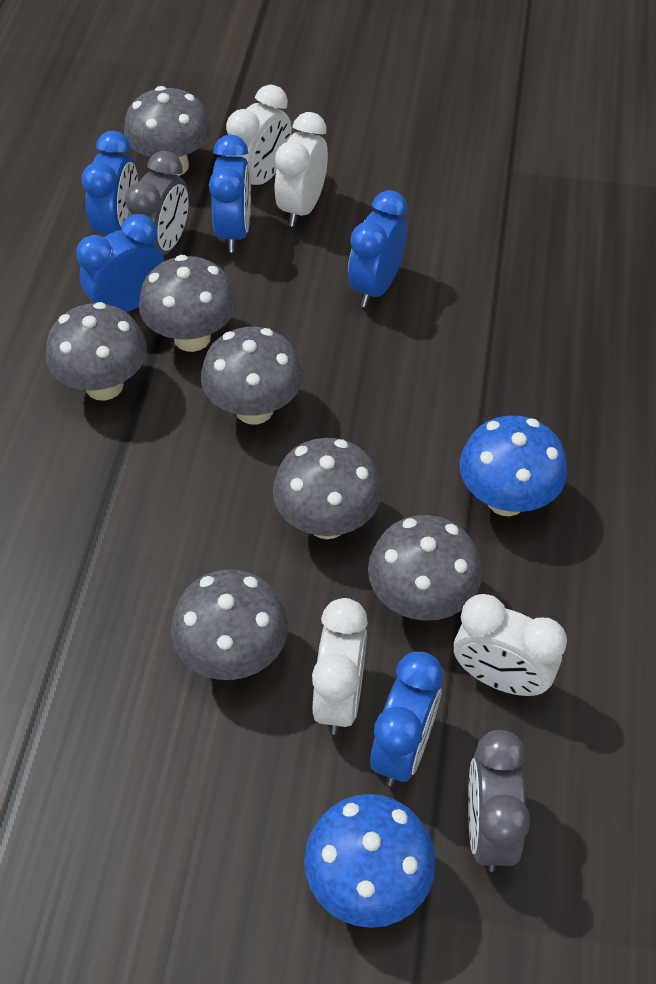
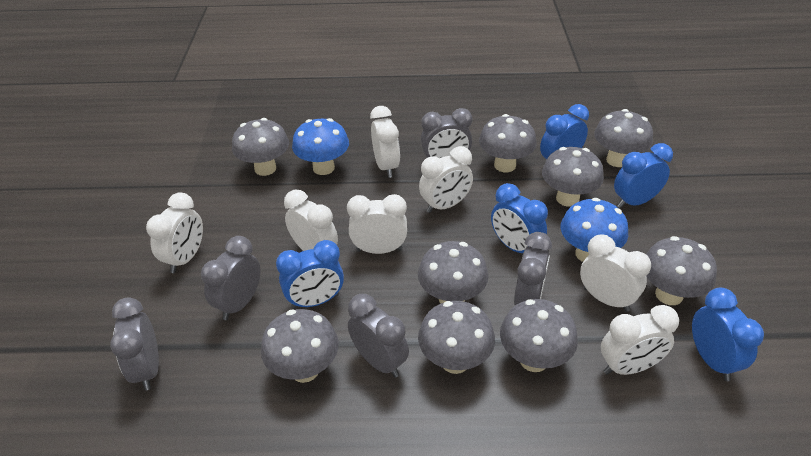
grey clock: 2 -> 5
grey mushroom: 7 -> 9
white clock: 4 -> 7

